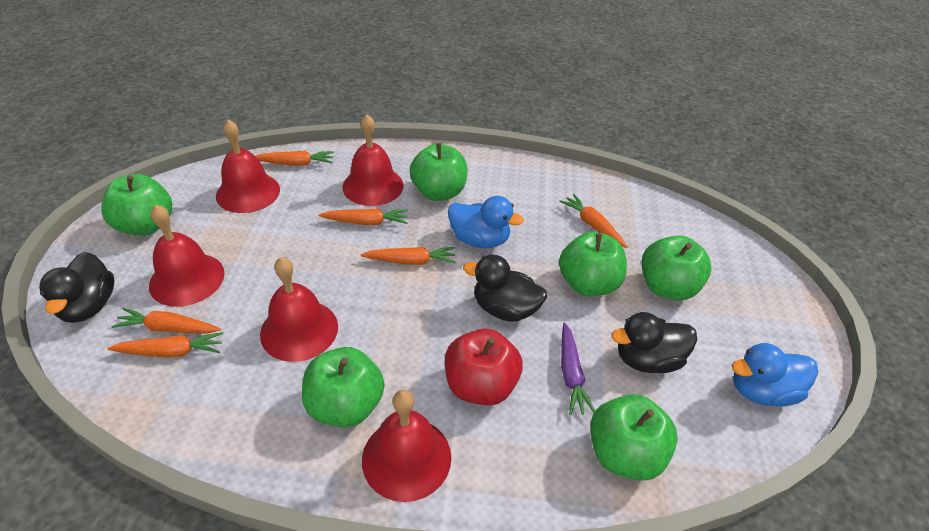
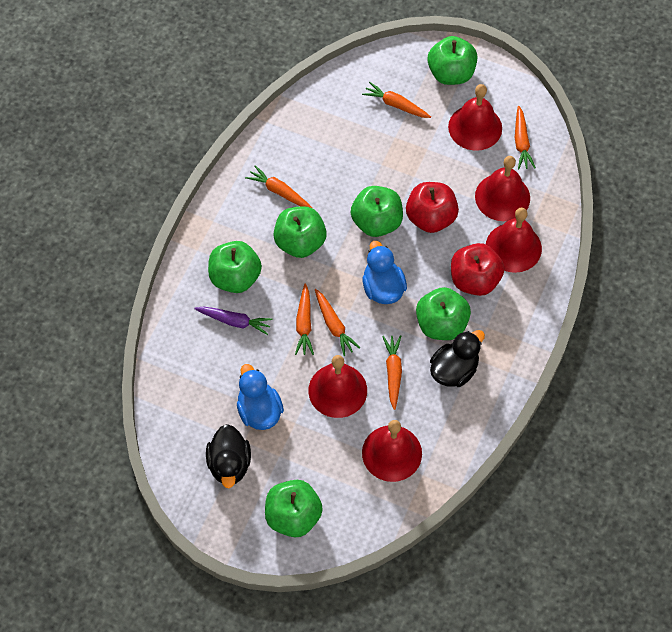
black duck: 3 -> 2
red apple: 1 -> 2

